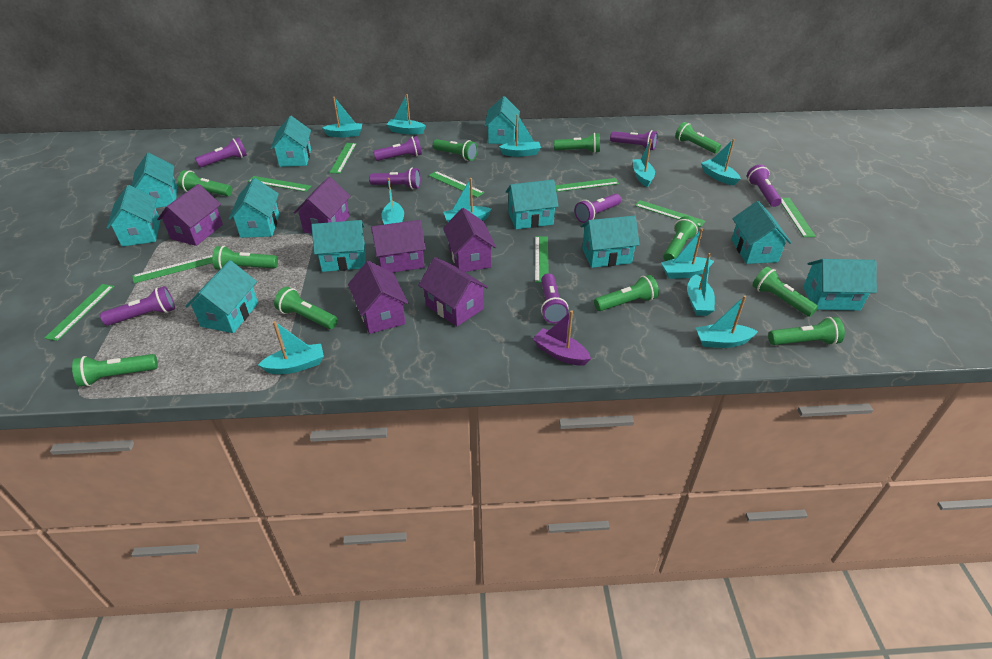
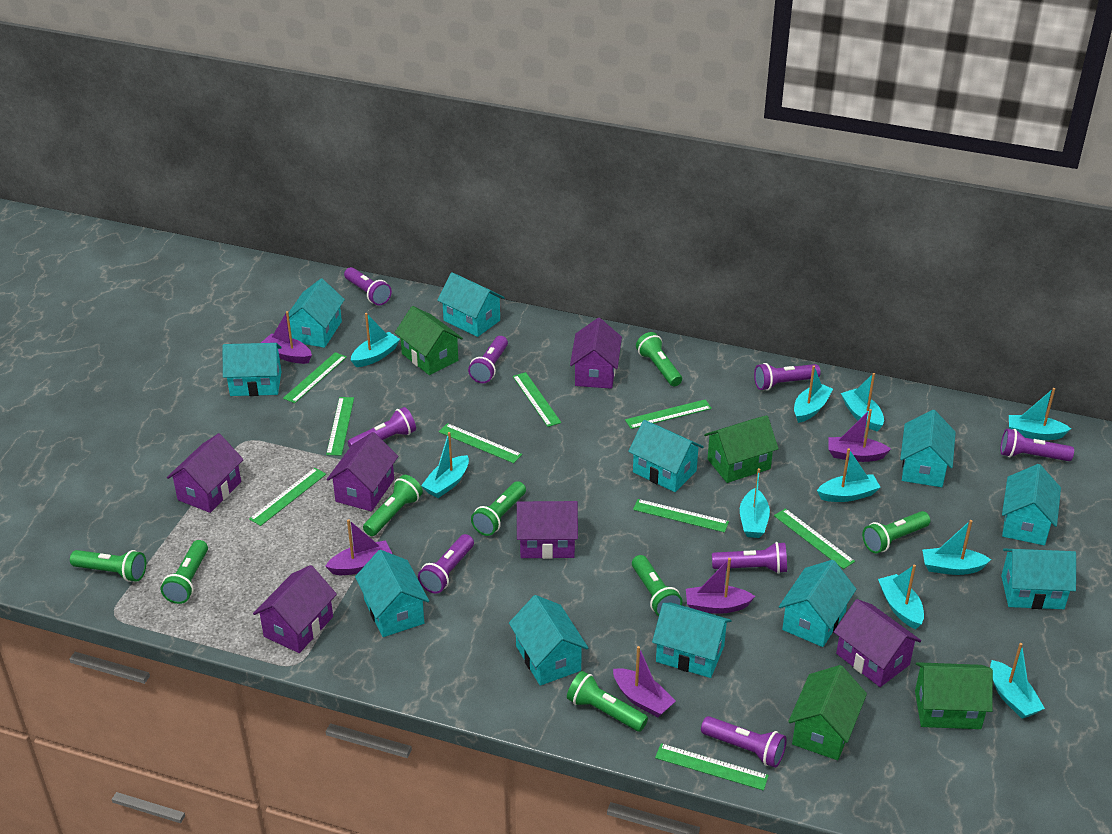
green flashlight: 11 -> 8
green house: 0 -> 4
purple boat: 1 -> 5
turquoise boat: 11 -> 10

